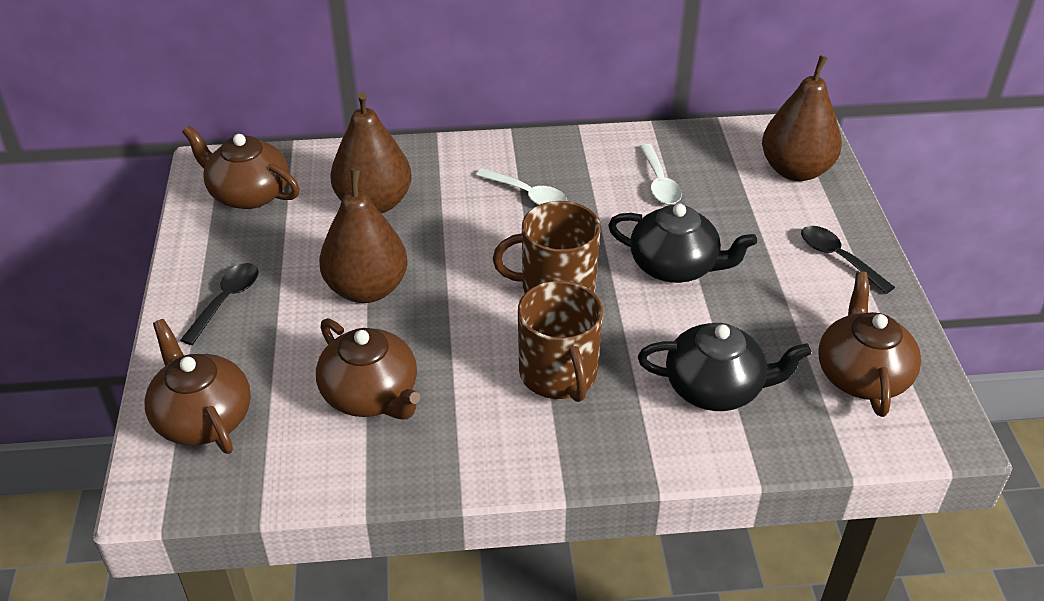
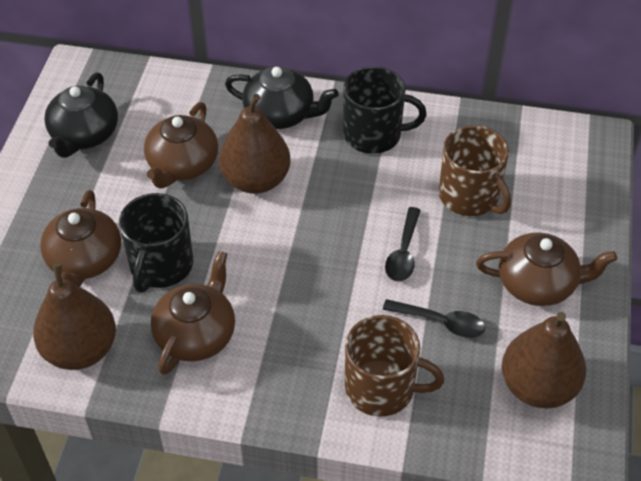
black mug: 0 -> 2
white spoon: 2 -> 0

